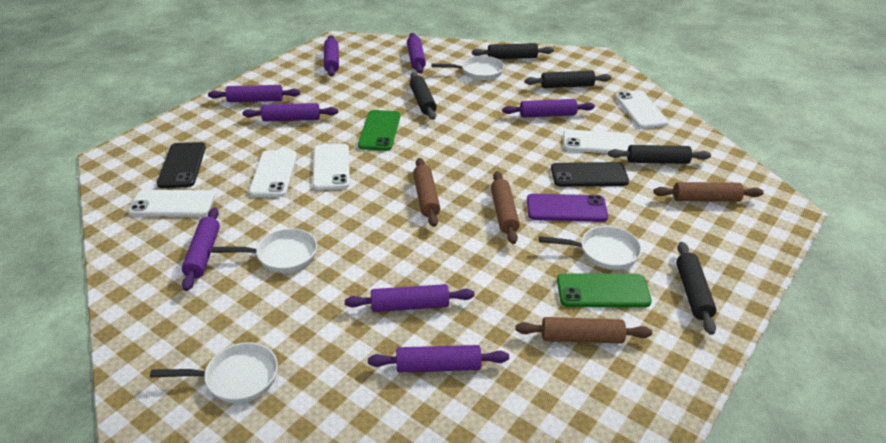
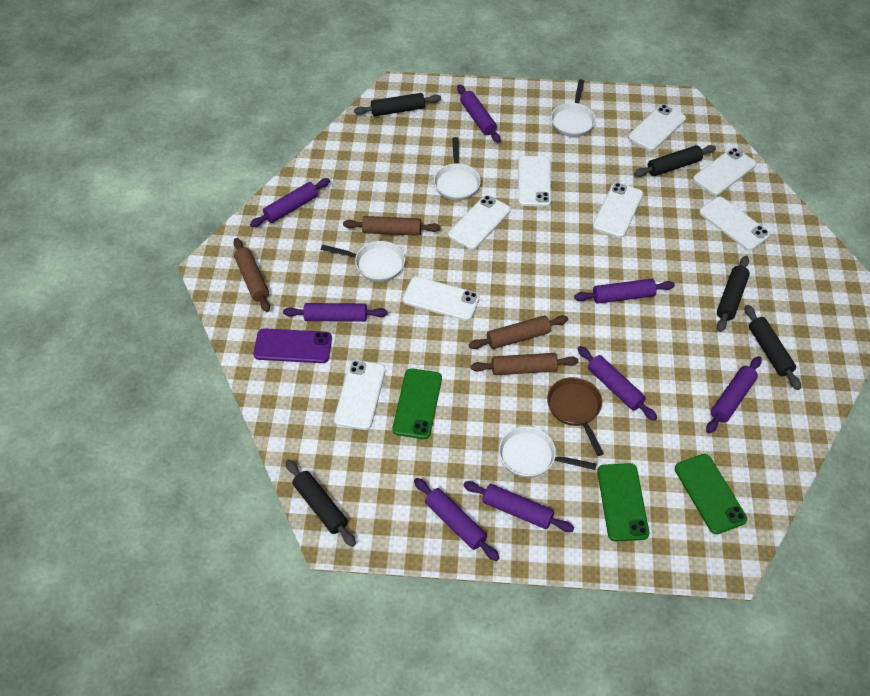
black phone: 2 -> 0
brown pan: 0 -> 1
green phone: 2 -> 3
white phone: 5 -> 8

